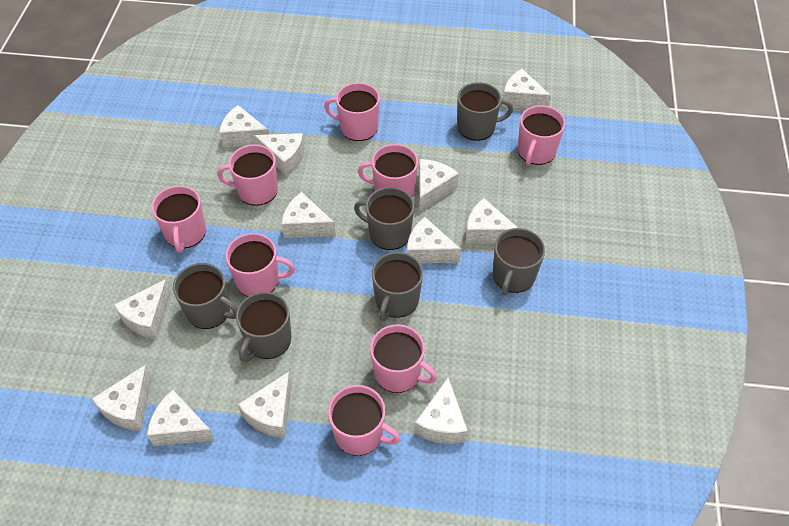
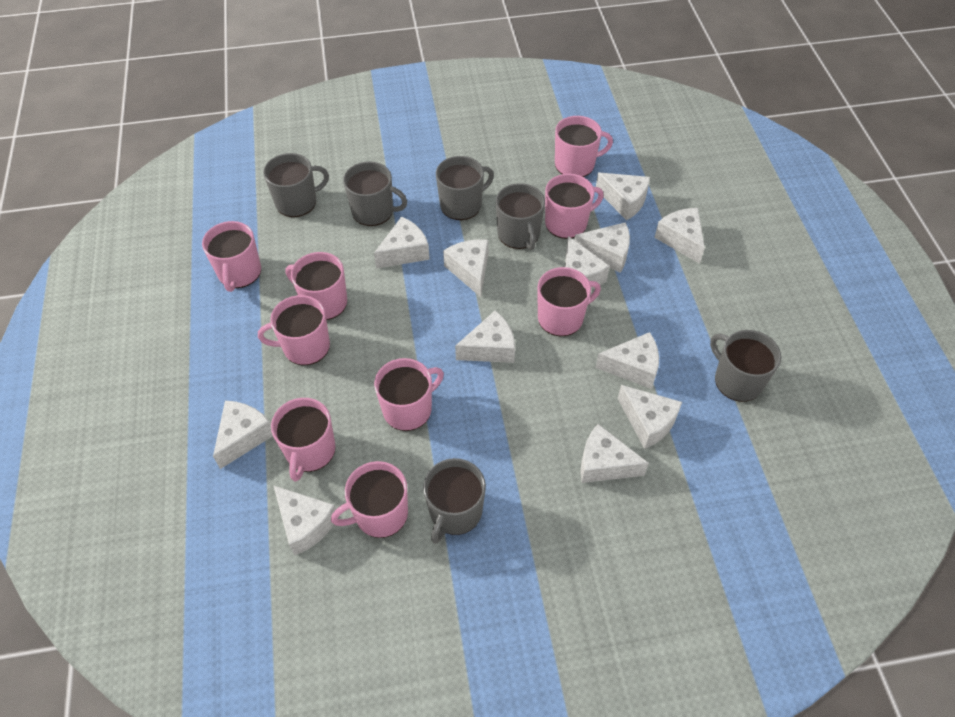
pink mug: 8 -> 9

